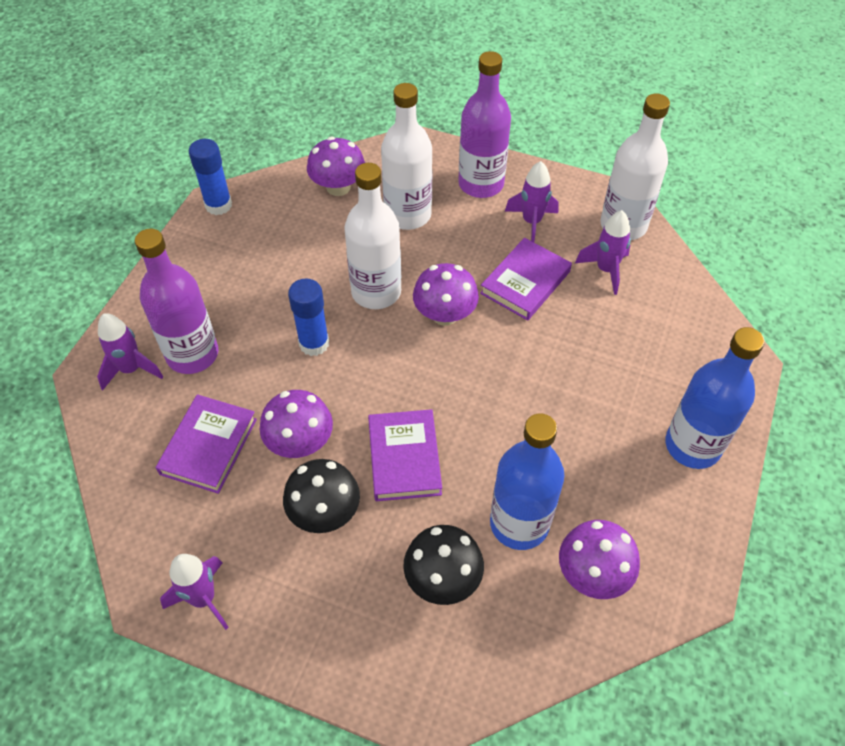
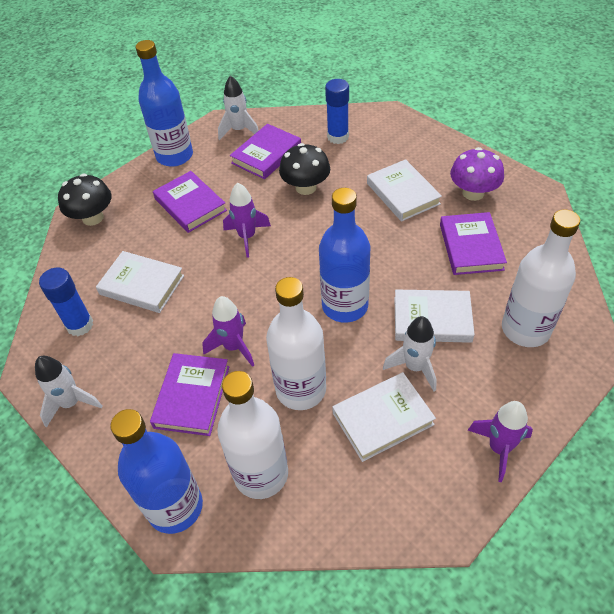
blue bottle: 2 -> 3
purple book: 3 -> 4
purple bottle: 2 -> 0
purple mushroom: 4 -> 1
purple rocket: 4 -> 3
white book: 0 -> 4
white rocket: 0 -> 3

